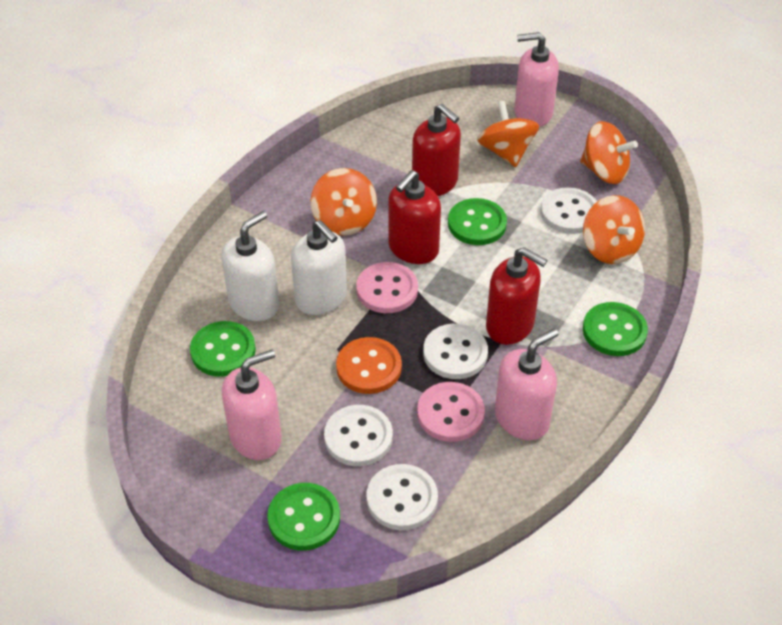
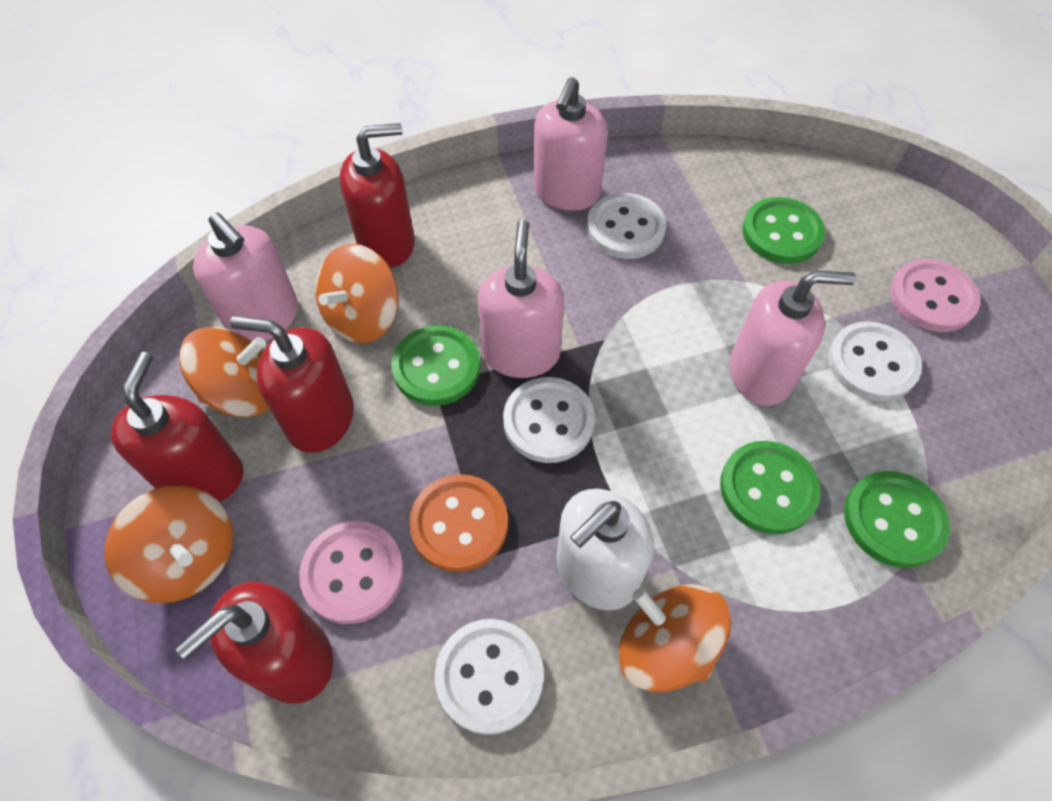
pink soap dispenser: 3 -> 4
red soap dispenser: 3 -> 4
white soap dispenser: 2 -> 1

